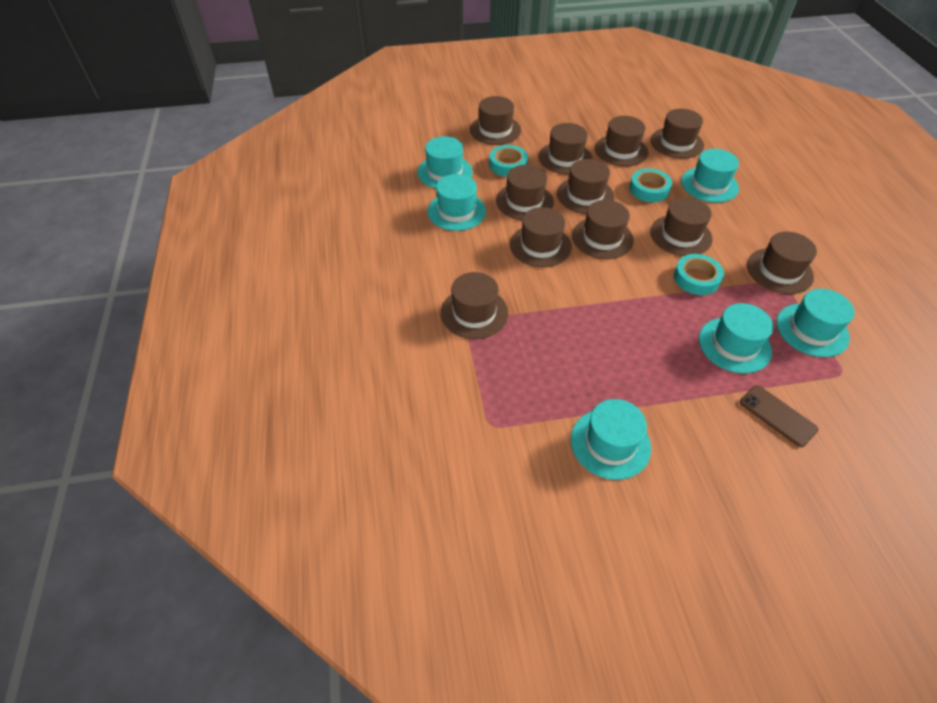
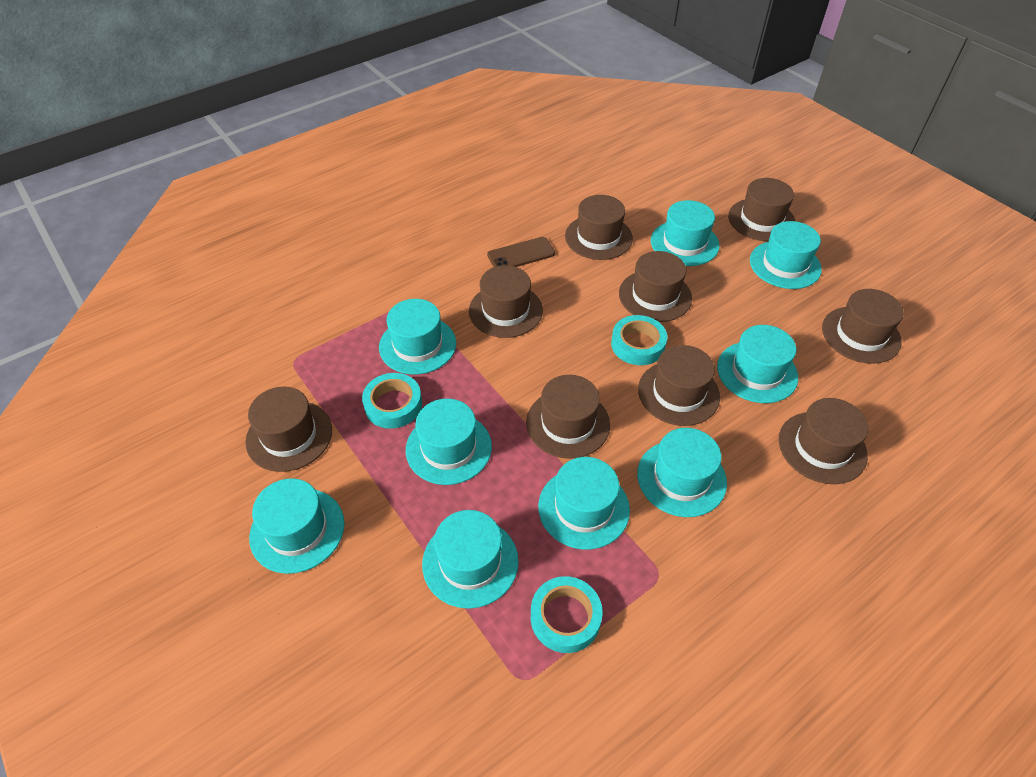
brown hat: 11 -> 9
turquoise hat: 6 -> 9

